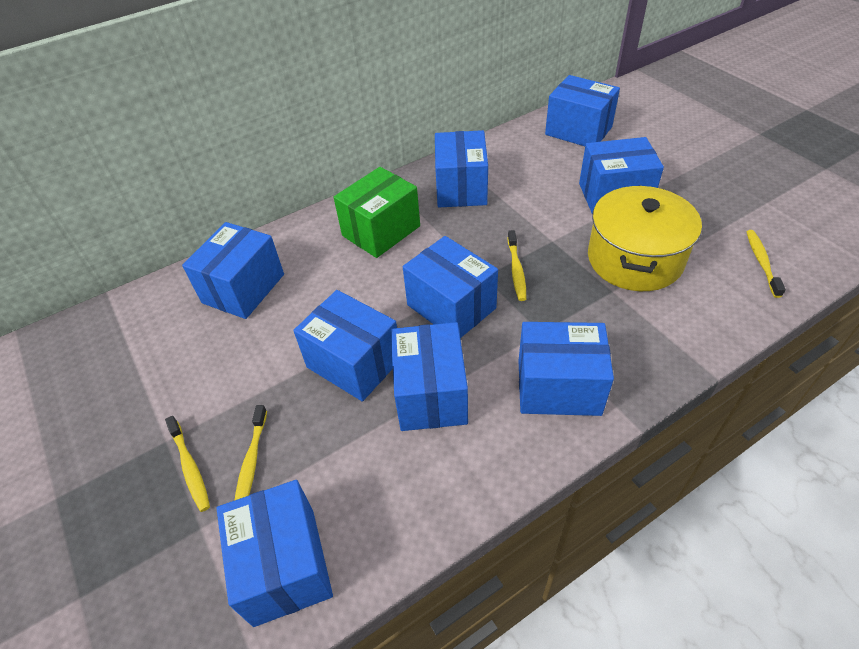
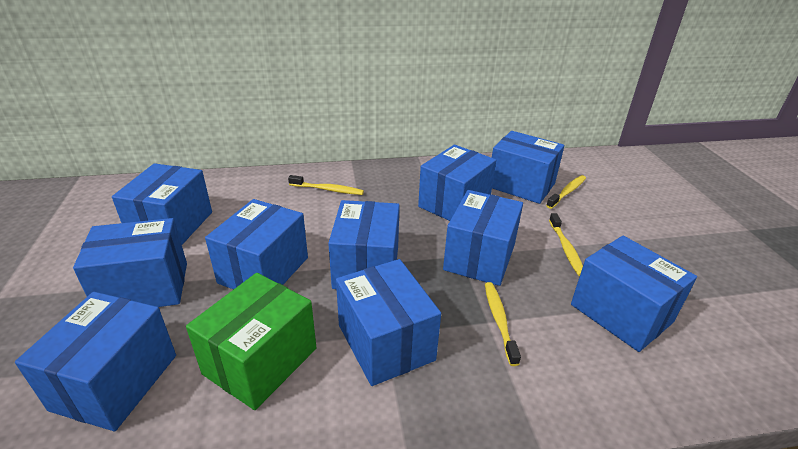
blue box: 9 -> 10
yellow pot: 1 -> 0

